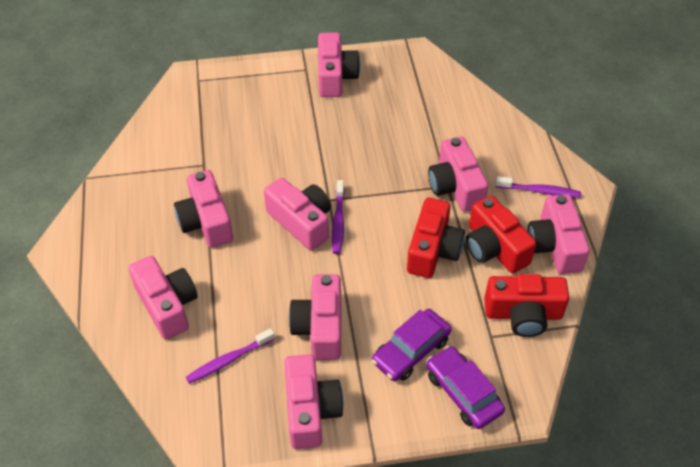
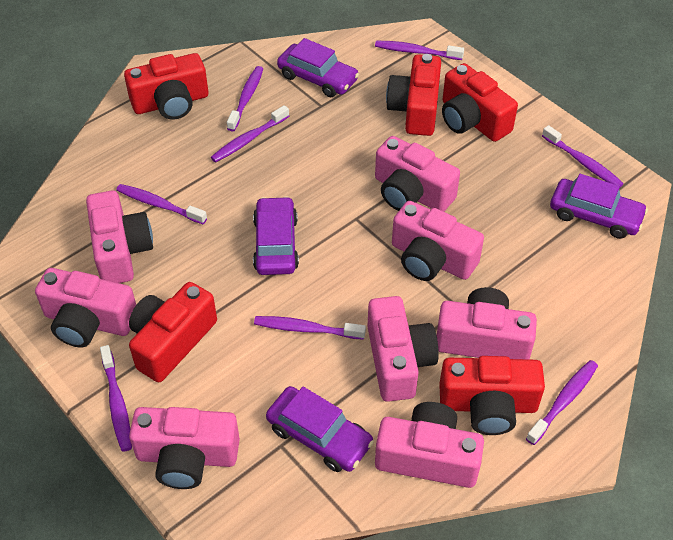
purple car: 2 -> 4
purple toothbrush: 3 -> 8
red camera: 3 -> 5

